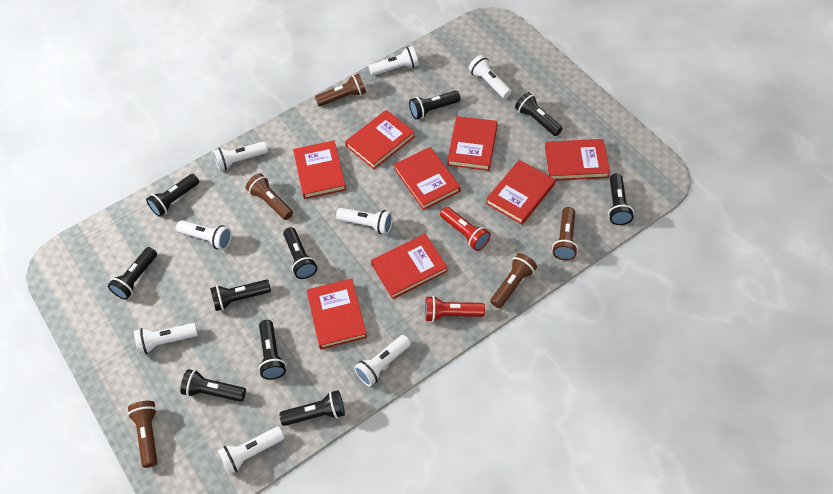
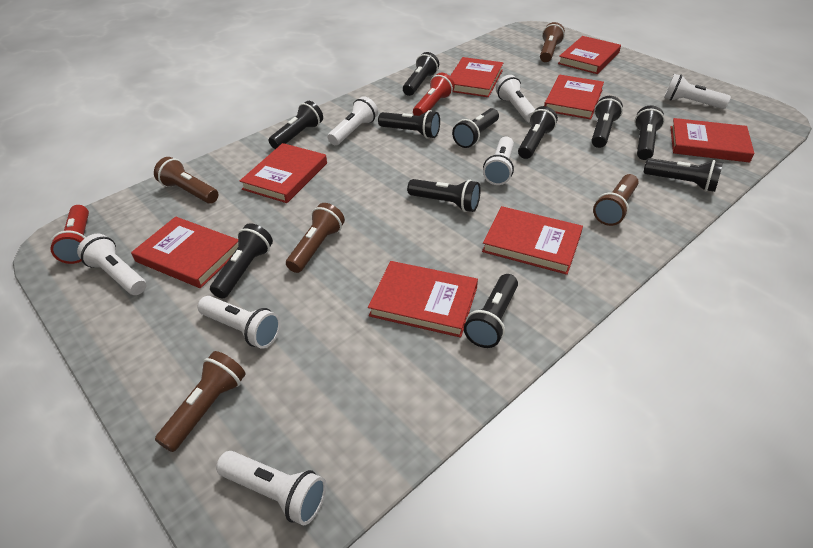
black flashlight: 10 -> 11
white flashlight: 8 -> 7

